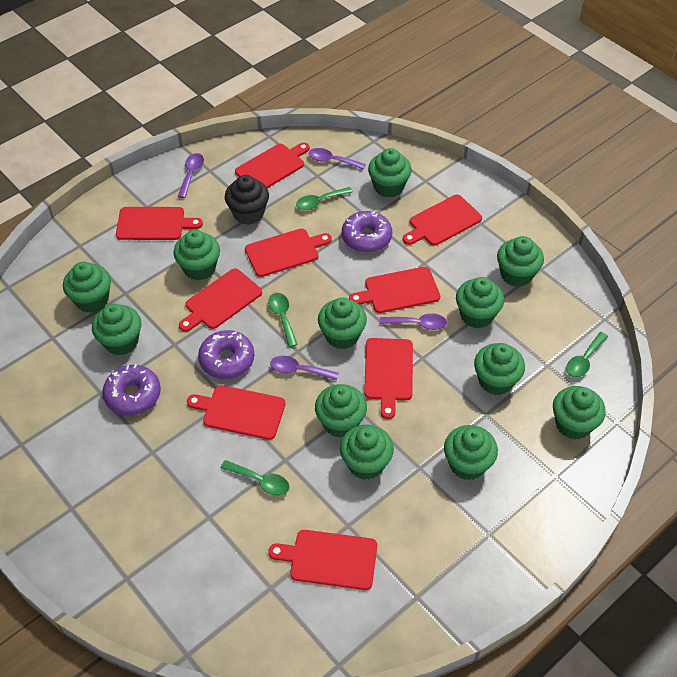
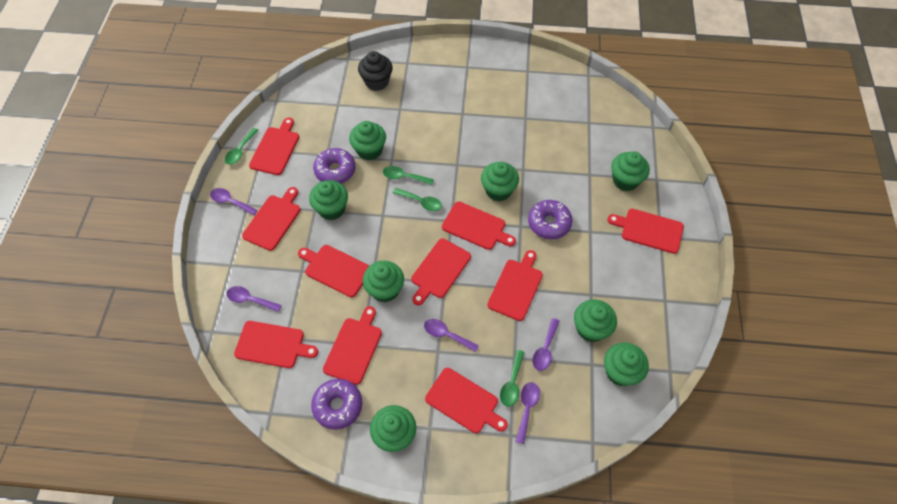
green cupcake: 12 -> 8
purple spoon: 4 -> 5
red cutting board: 9 -> 10

